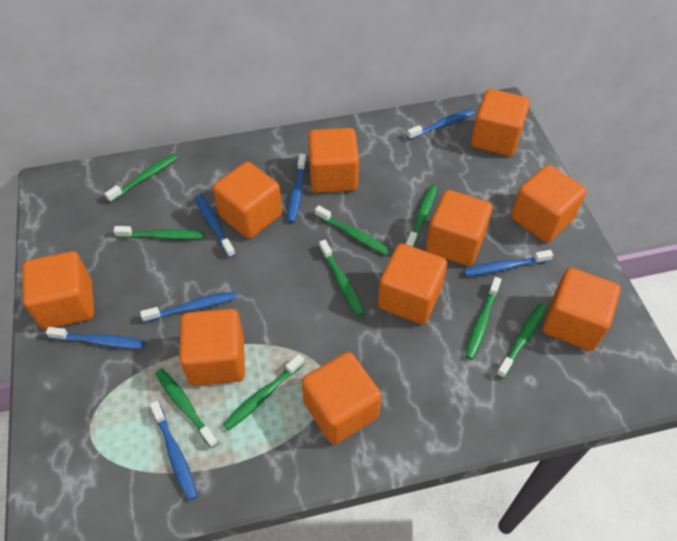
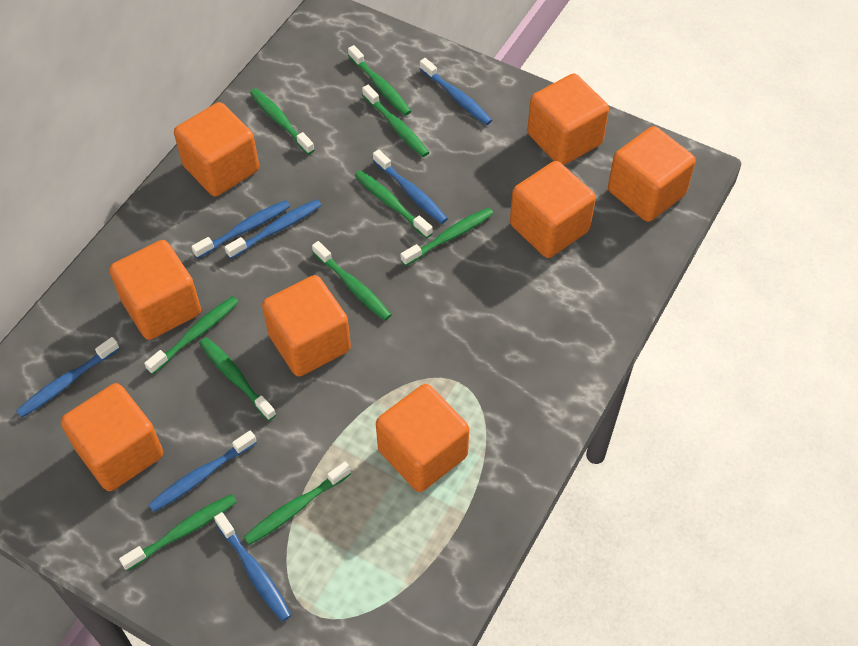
green toothbrush: 9 -> 10
orange cube: 10 -> 8

